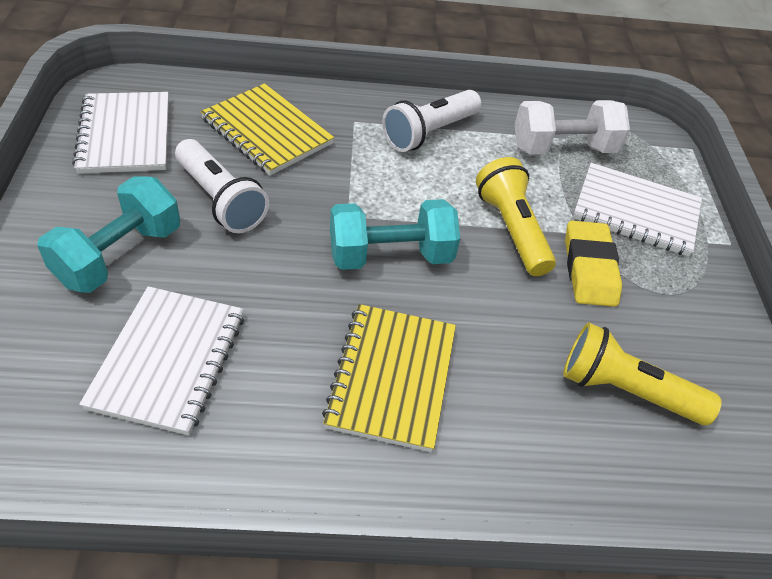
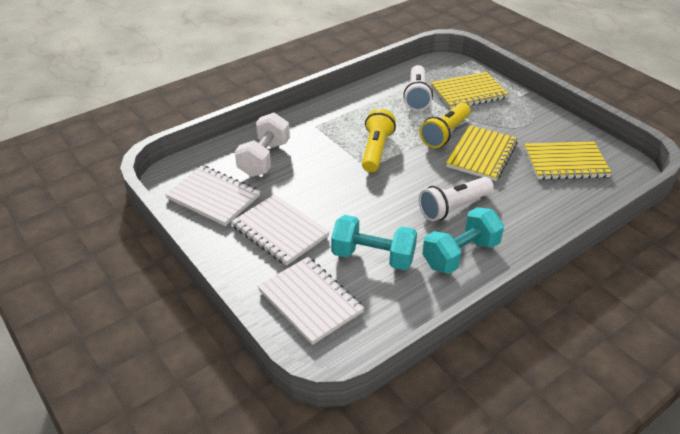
yellow eraser: 1 -> 0
yellow notebook: 2 -> 3

